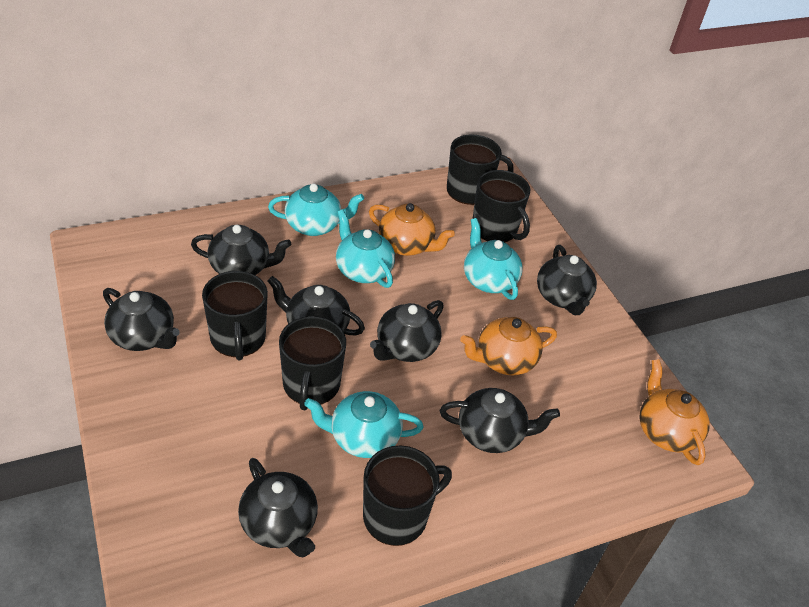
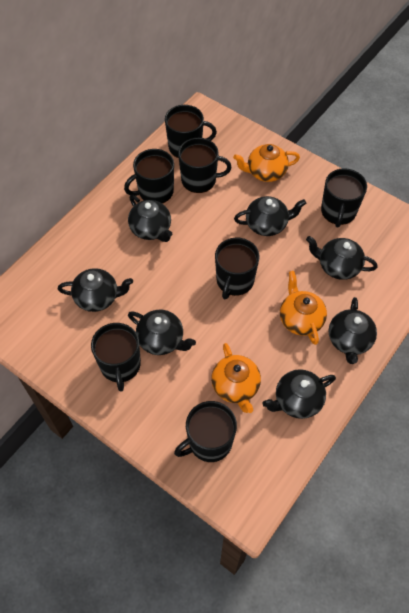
black mug: 5 -> 7
turquoise teapot: 4 -> 0

